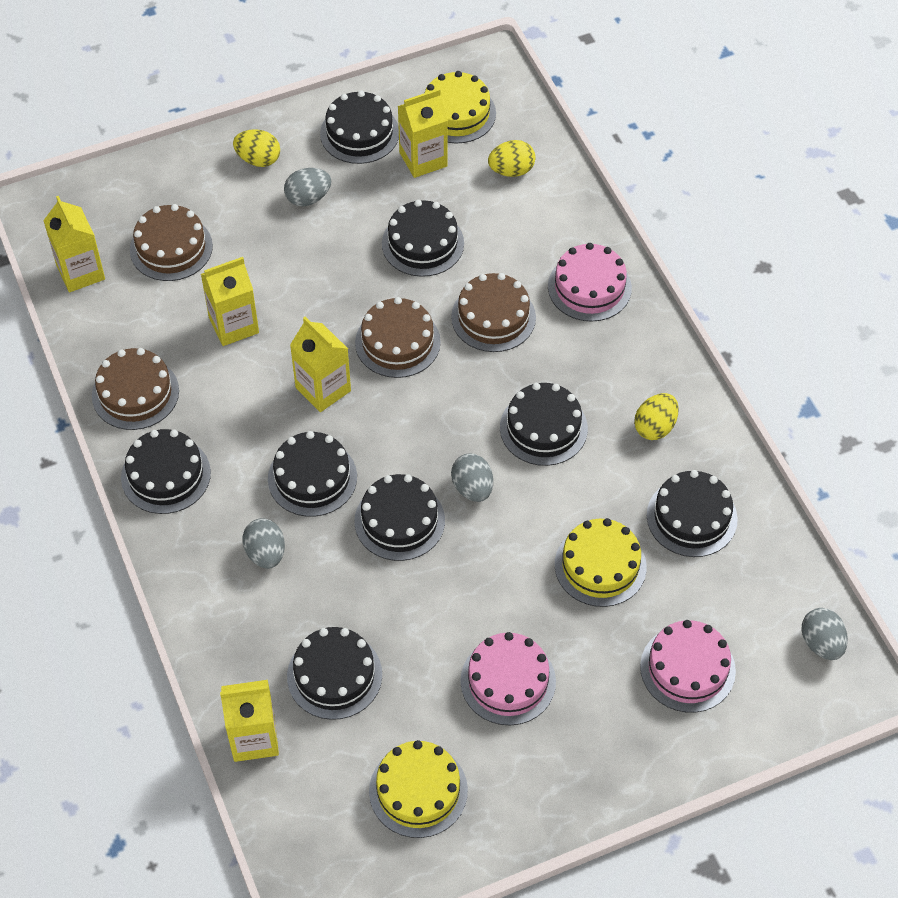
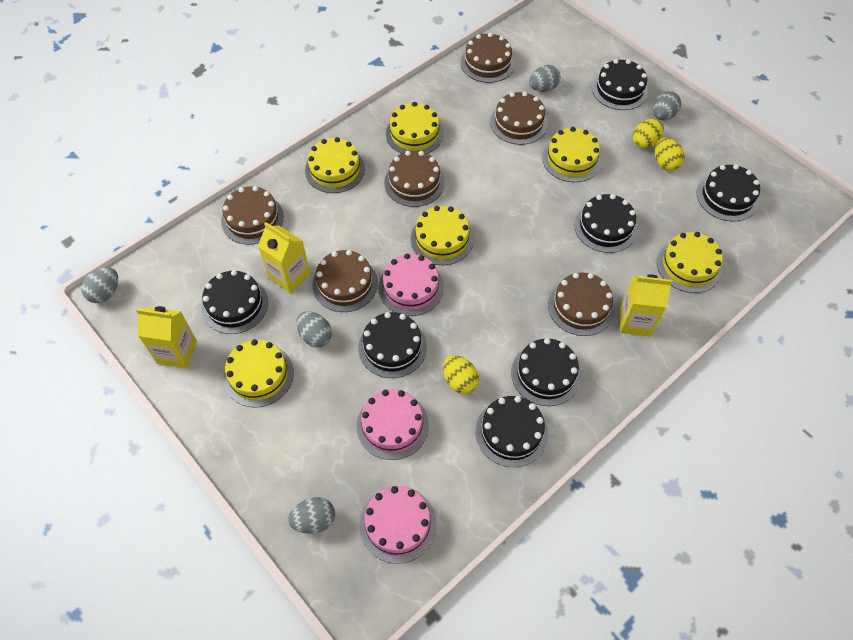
black cake: 8 -> 7
brown cake: 4 -> 6
grey egg: 4 -> 5
yellow cake: 3 -> 6
yellow carton: 5 -> 3

